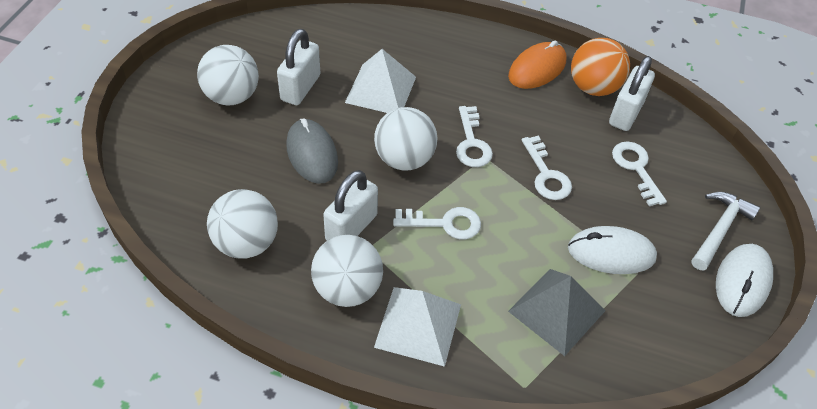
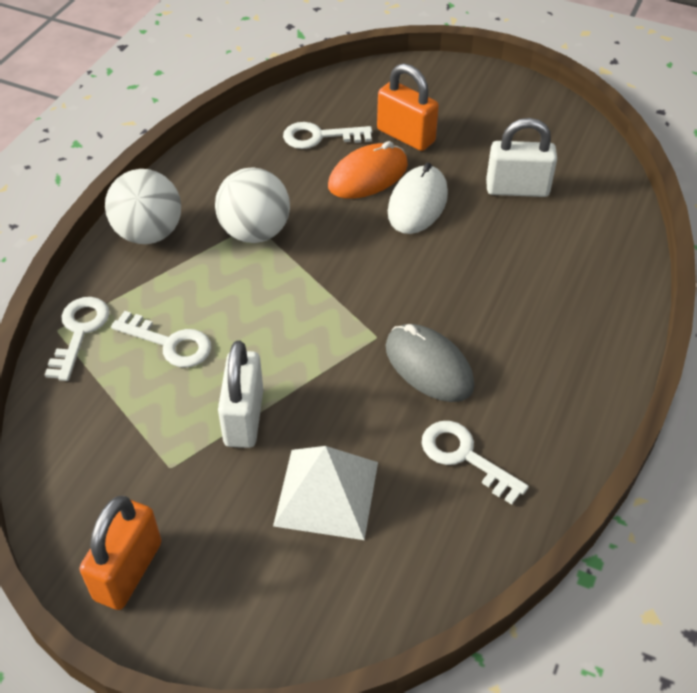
grey pyramid: 1 -> 0
orange ball: 1 -> 0
orange padlock: 0 -> 2
white ball: 4 -> 2
white hammer: 1 -> 0
white mouse: 2 -> 1
white padlock: 3 -> 2
white pyramid: 2 -> 1

